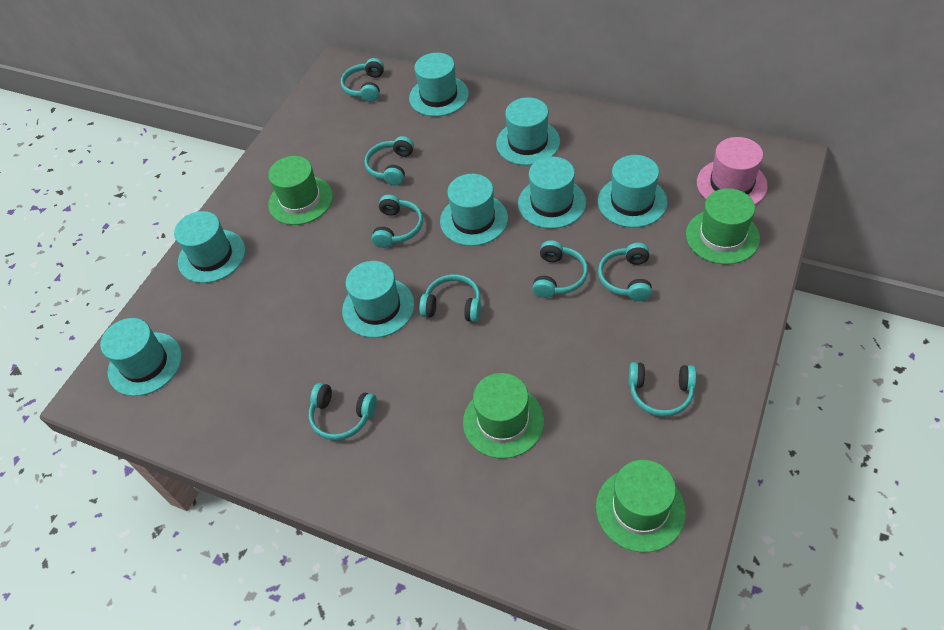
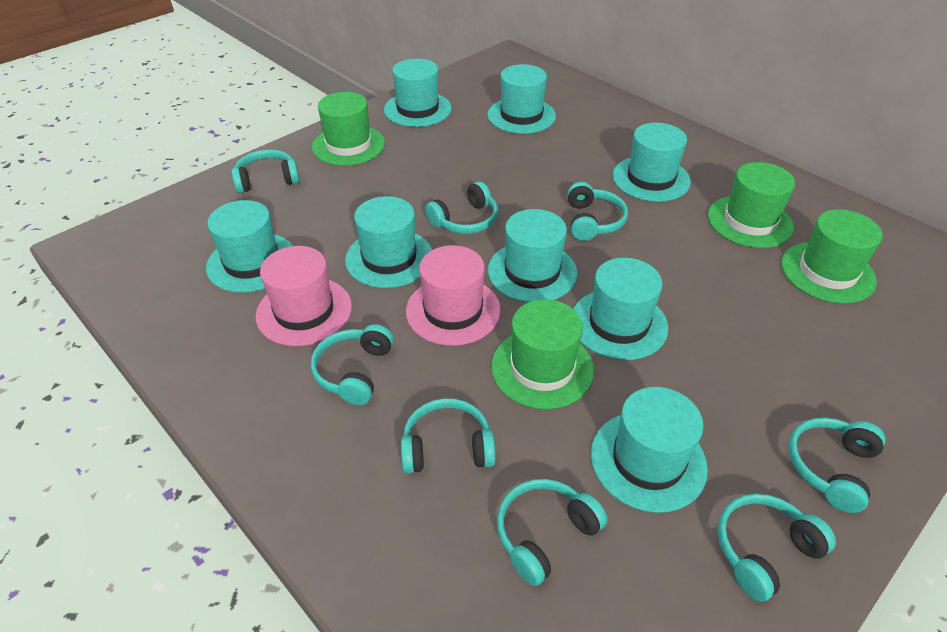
pink hat: 1 -> 2

